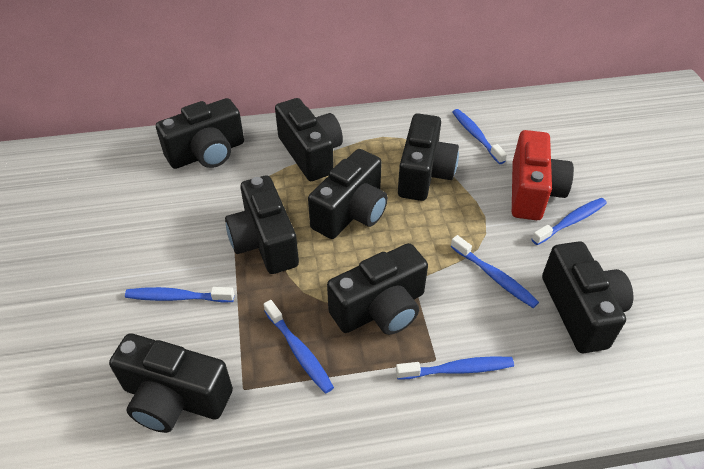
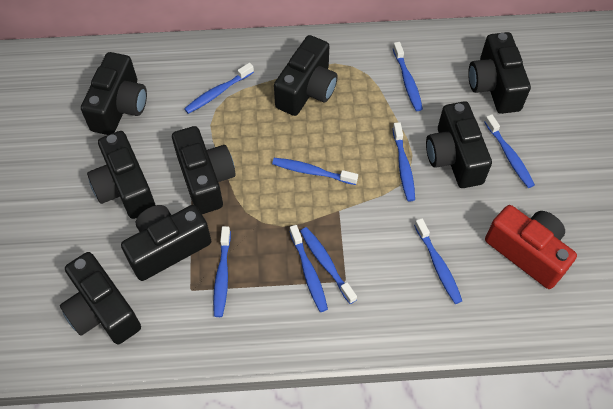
blue toothbrush: 6 -> 9

